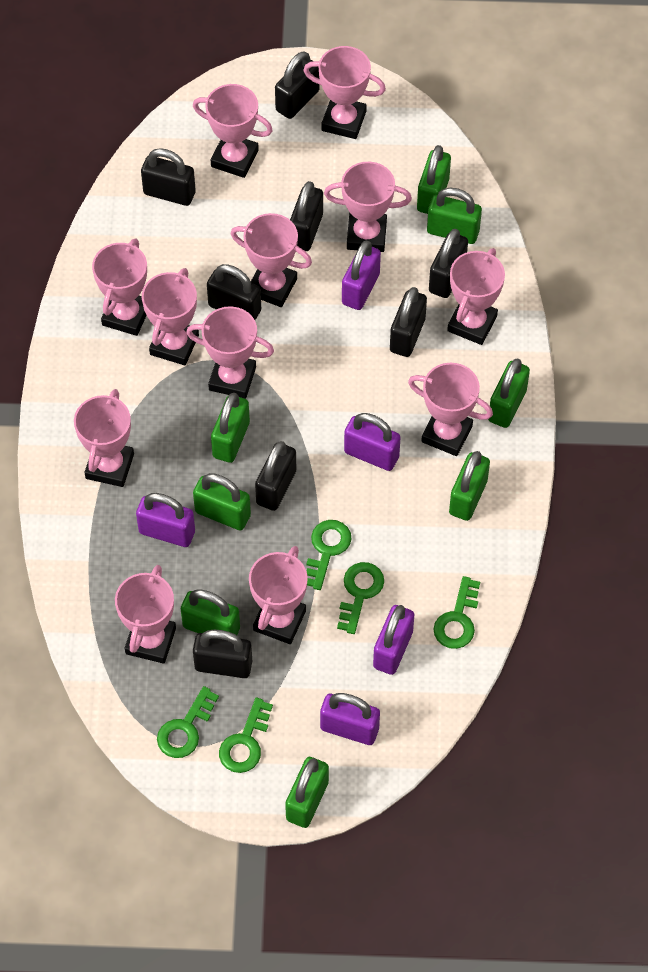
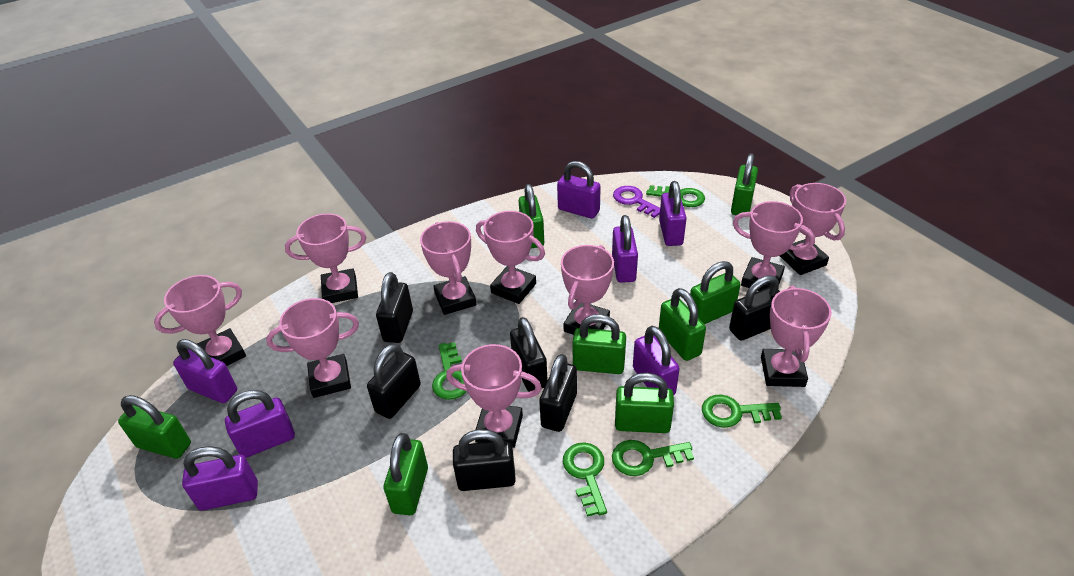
black padlock: 8 -> 6
pink trophy: 12 -> 10
purple key: 0 -> 1
purple padlock: 5 -> 7

